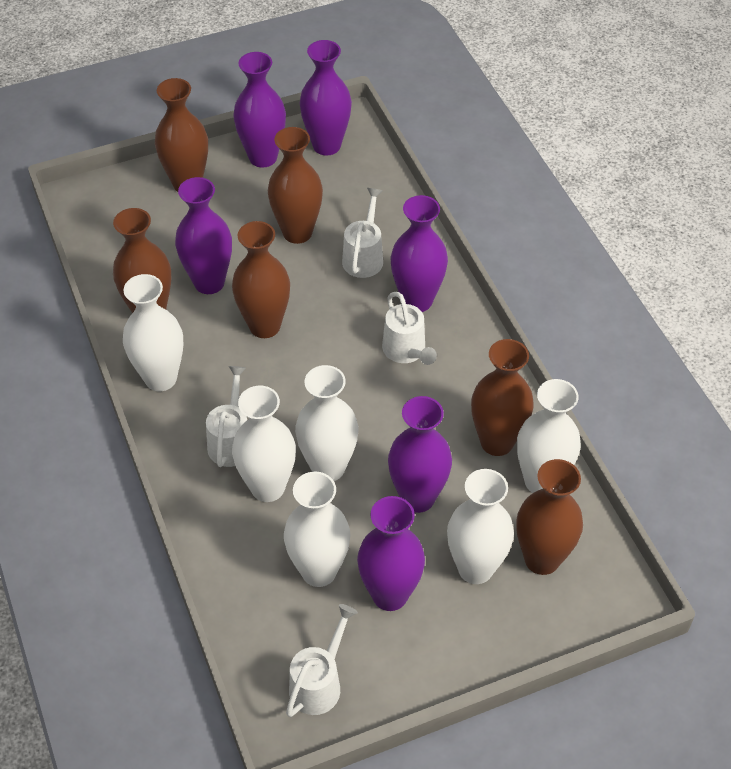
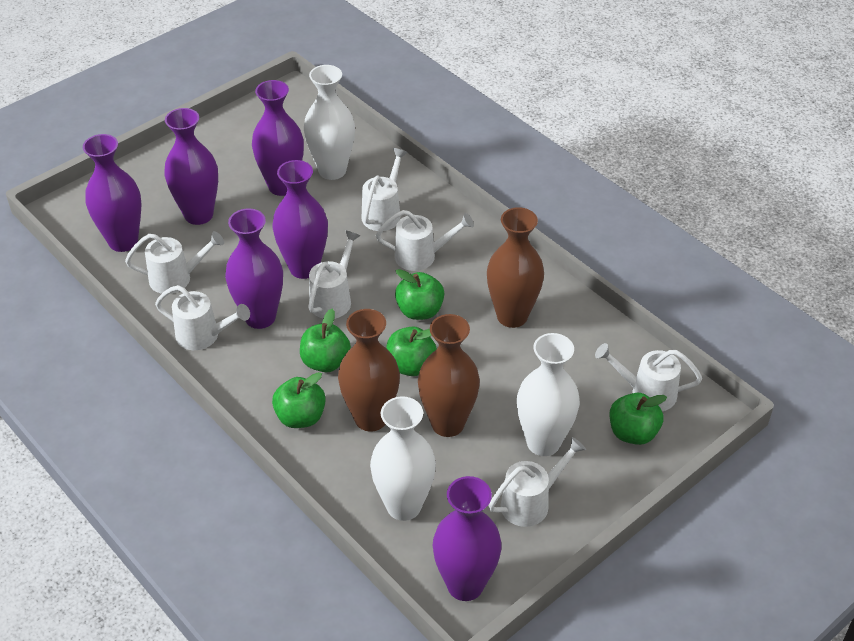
brown vase: 6 -> 3
green apple: 0 -> 5
white vase: 6 -> 3
white watering can: 4 -> 7

